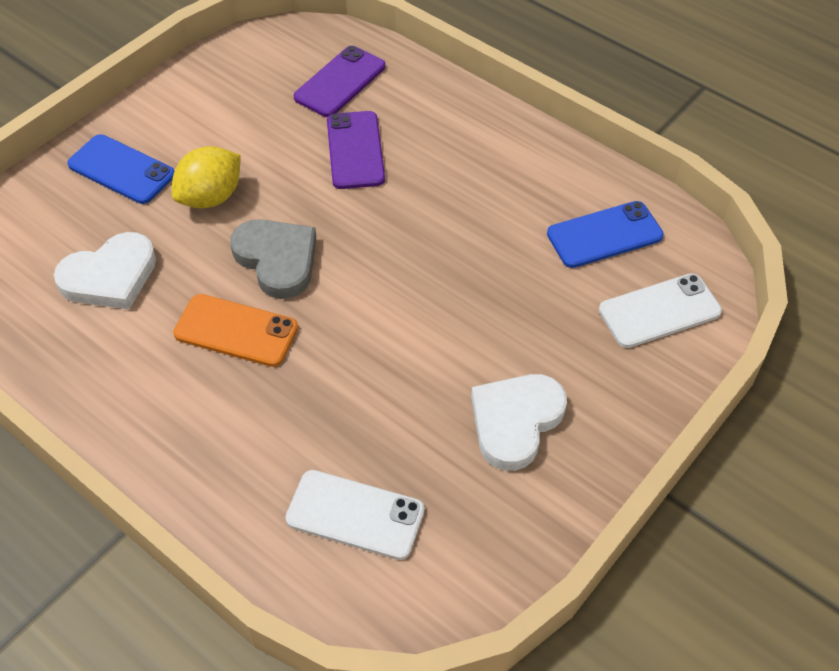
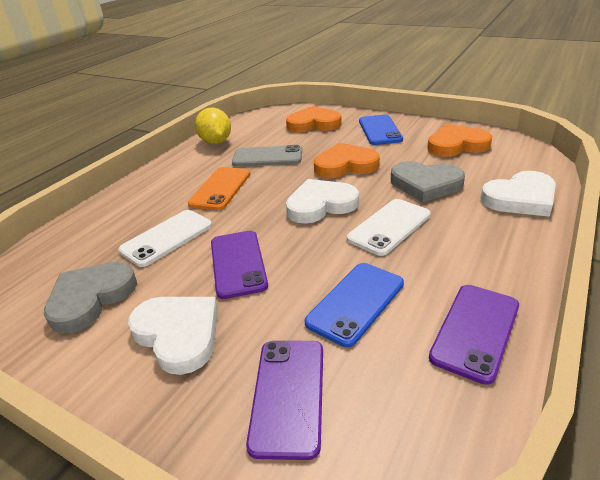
grey heart: 1 -> 2
grey phone: 0 -> 1
orange heart: 0 -> 3
purple phone: 2 -> 3
white heart: 2 -> 3

